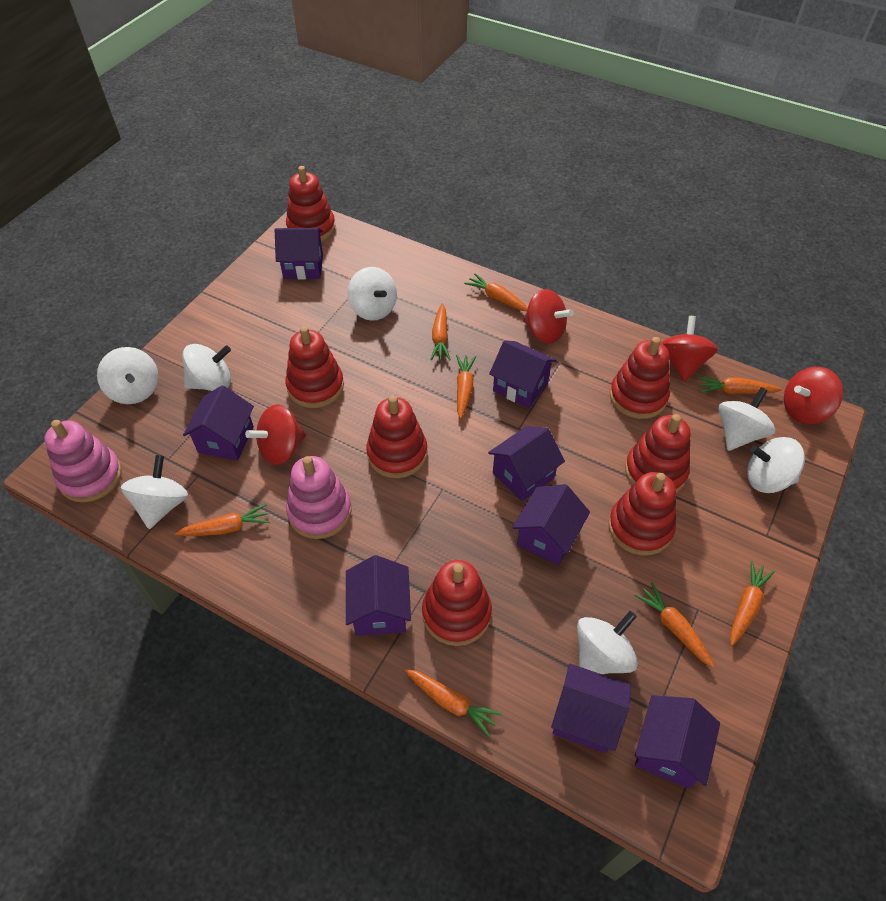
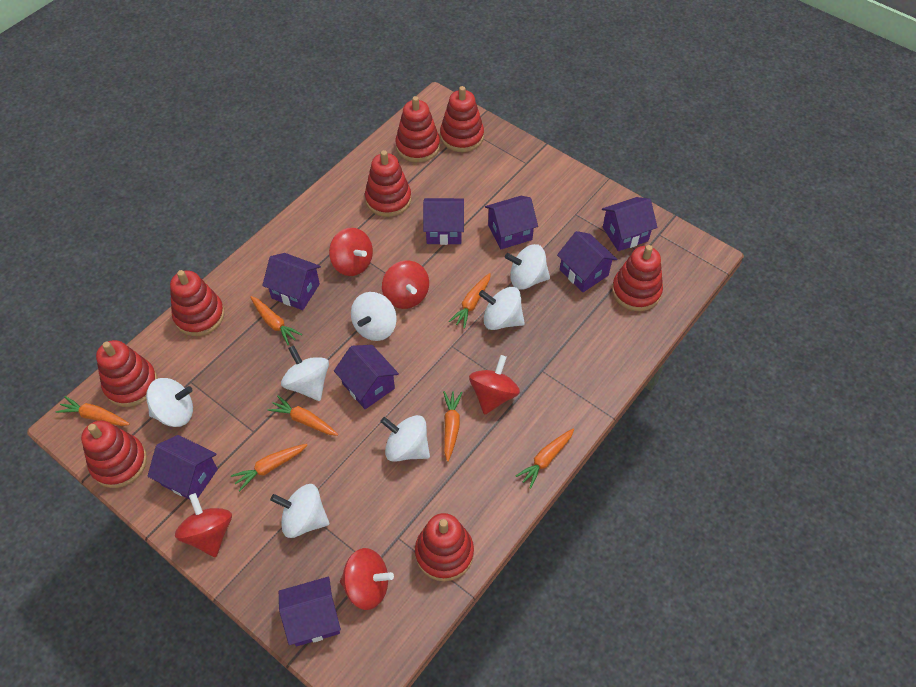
orange carrot: 8 -> 7
pink stacking toy: 2 -> 0
red spinning top: 4 -> 5
red stacking toy: 7 -> 8

